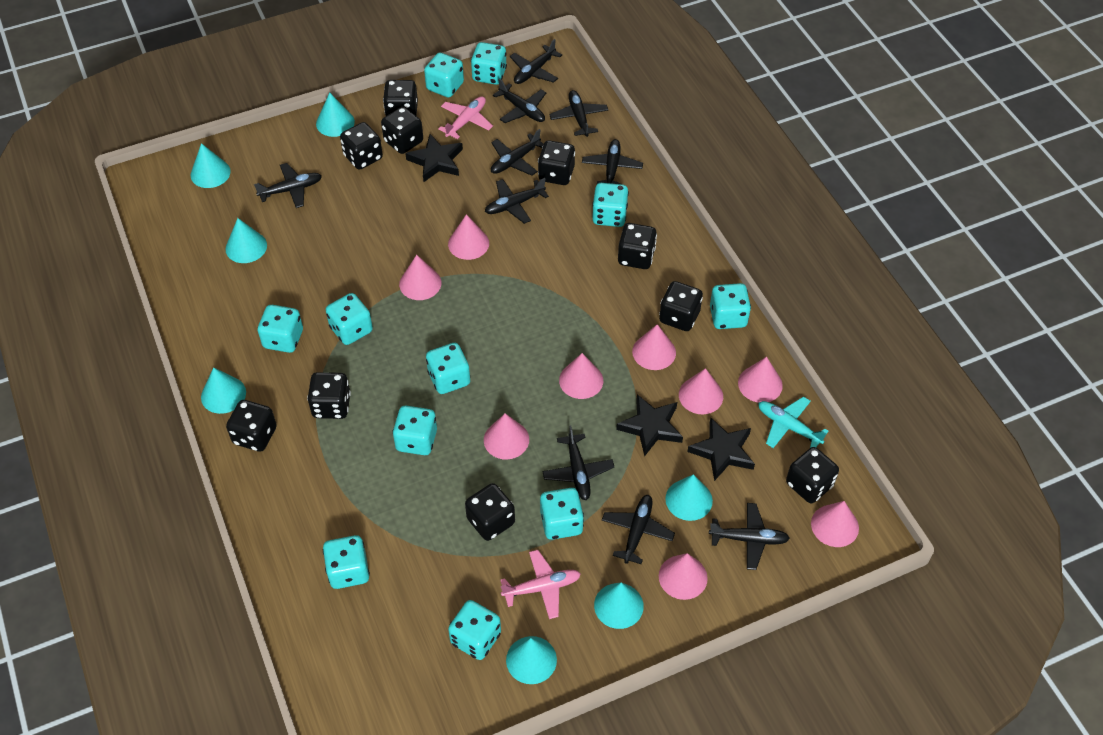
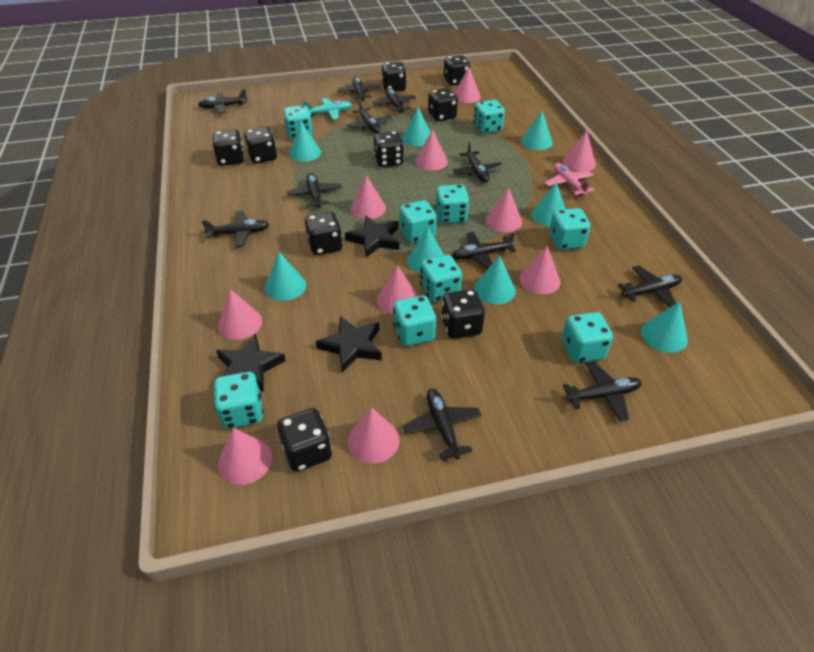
black dice: 10 -> 9
black plane: 10 -> 11
pink cone: 9 -> 10
pink plane: 2 -> 1
turquoise cone: 7 -> 8
turquoise dice: 11 -> 9

